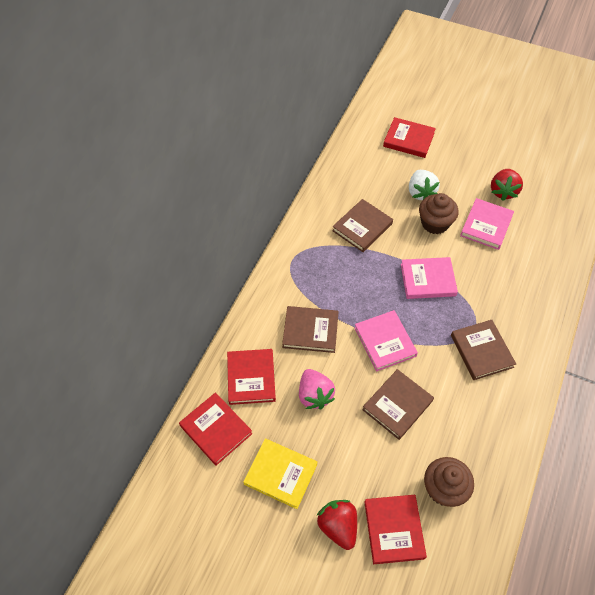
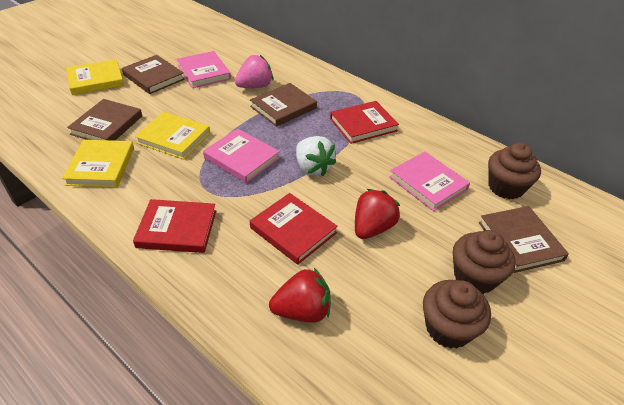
brown cupcake: 2 -> 3
red book: 4 -> 3
yellow book: 1 -> 3

